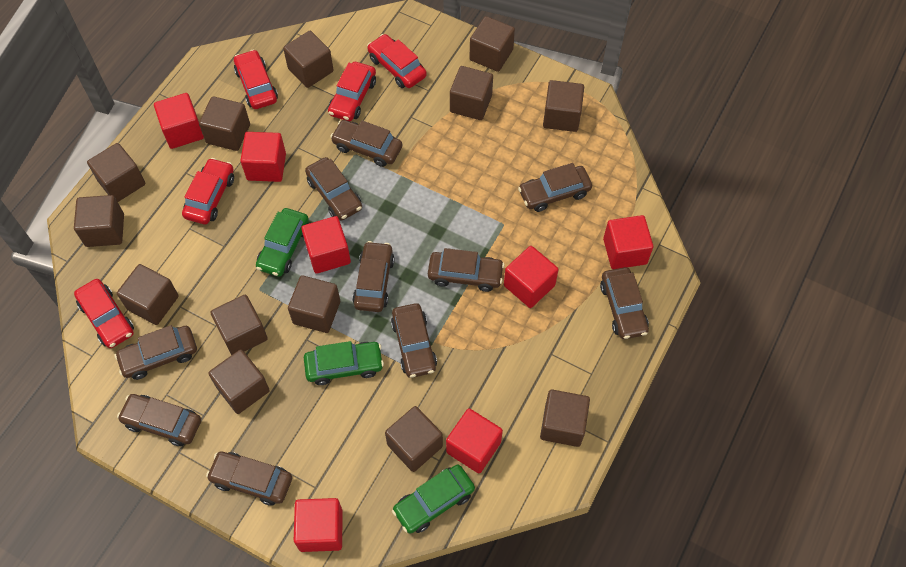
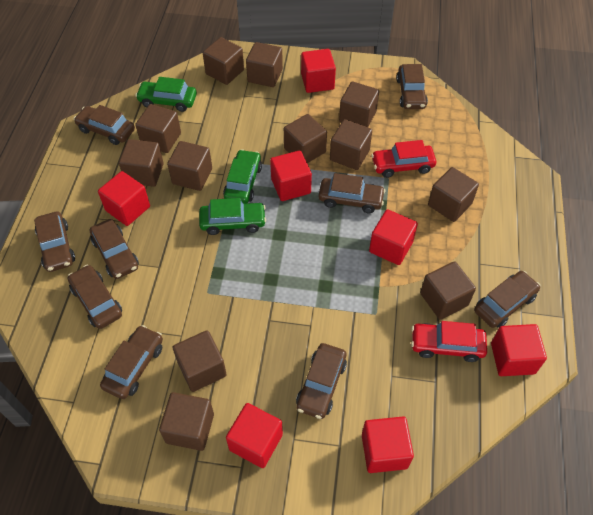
brown car: 10 -> 9
brown cube: 13 -> 12
red car: 5 -> 2

